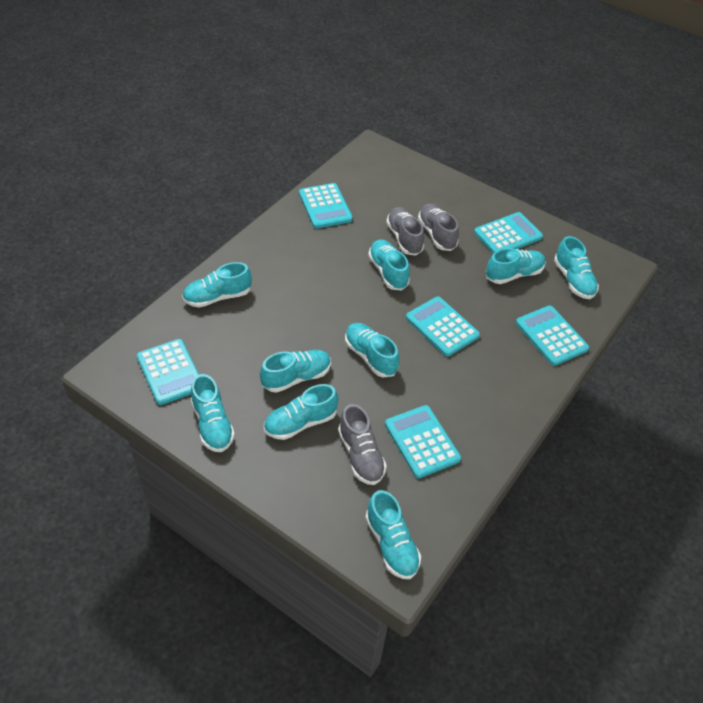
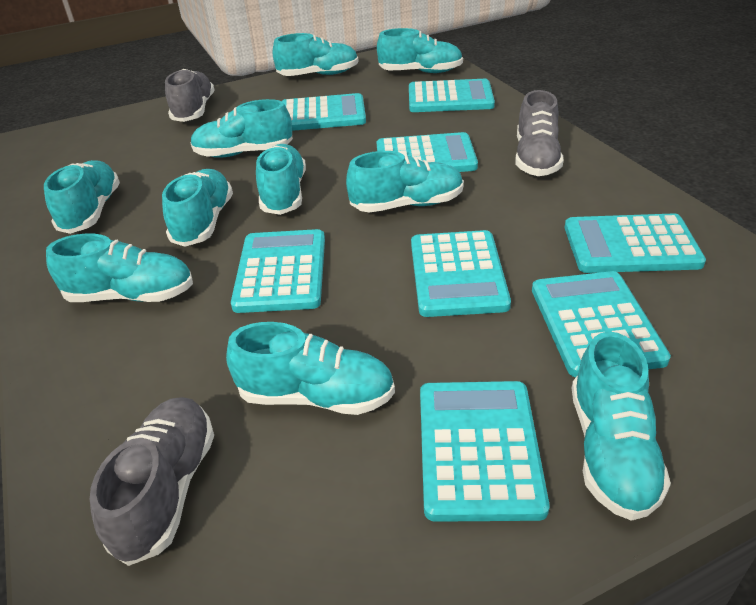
turquoise calculator: 6 -> 8
turquoise shoe: 9 -> 10

